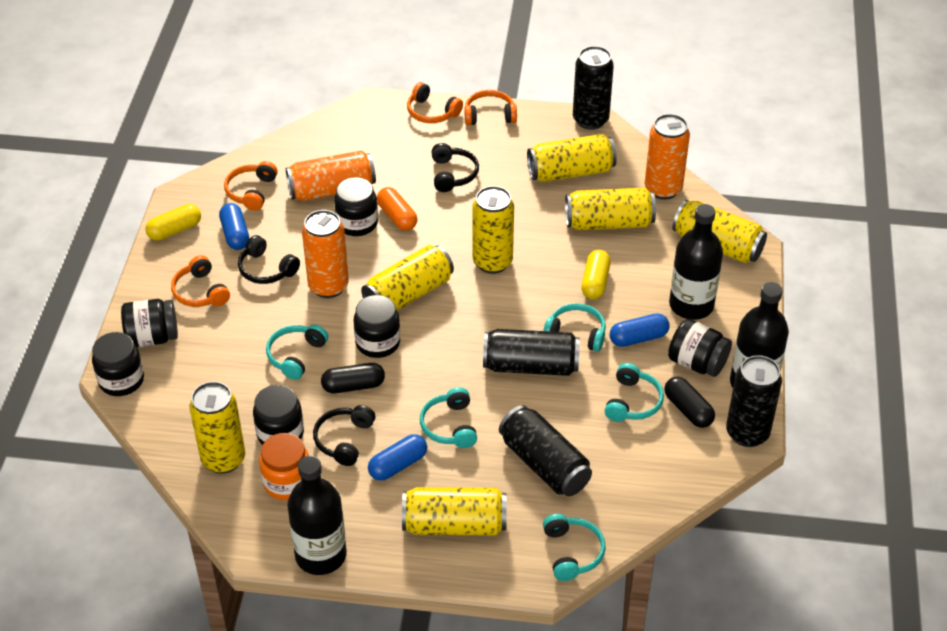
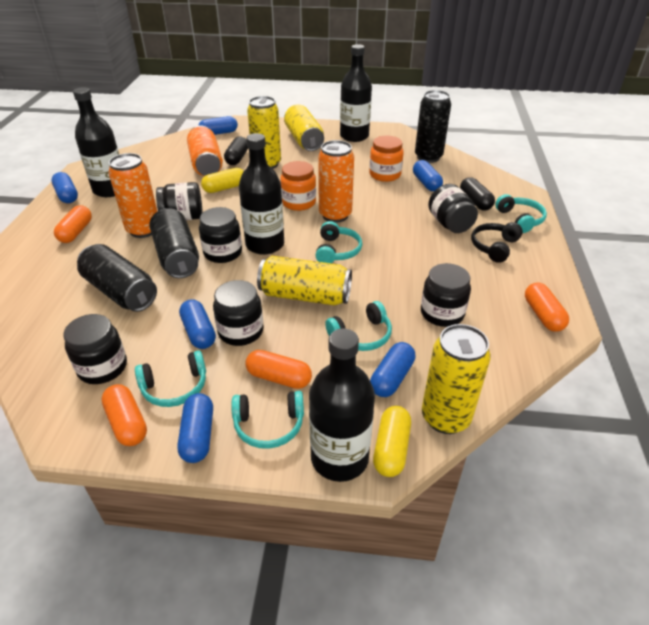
black bottle: 3 -> 4
black can: 4 -> 3
black headphones: 3 -> 1
blue capsule: 3 -> 6
orange capsule: 1 -> 4
orange headphones: 4 -> 0
orange jar: 1 -> 2
yellow can: 7 -> 4

